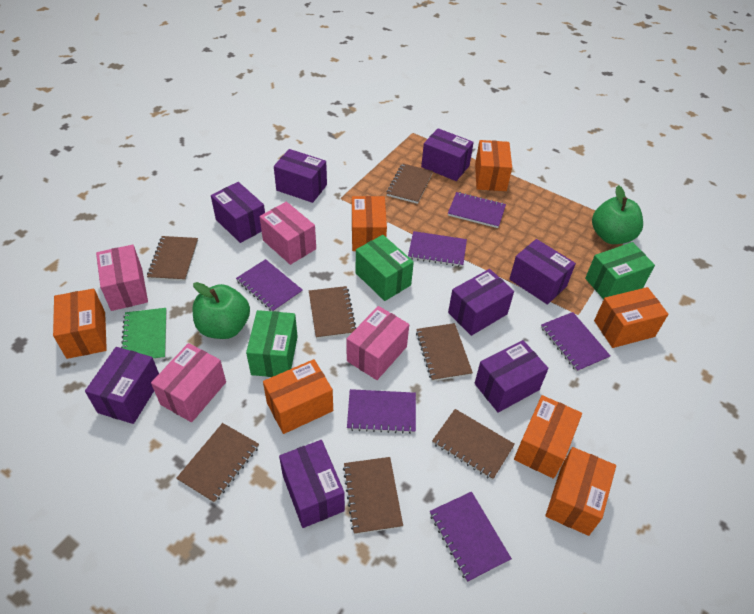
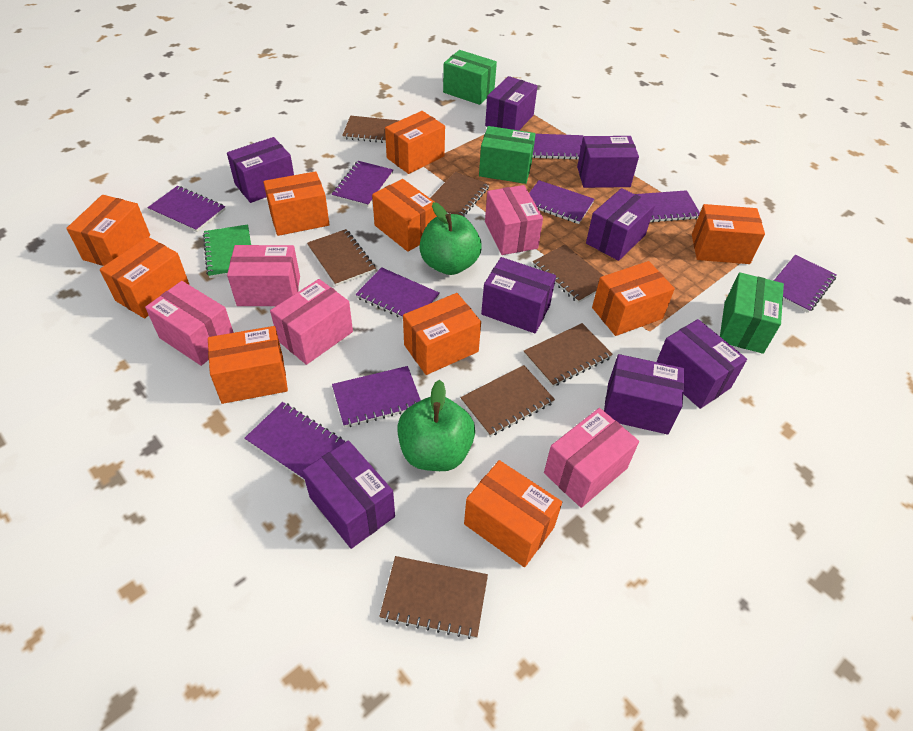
orange box: 7 -> 10
pink box: 4 -> 5
purple notebook: 6 -> 9

